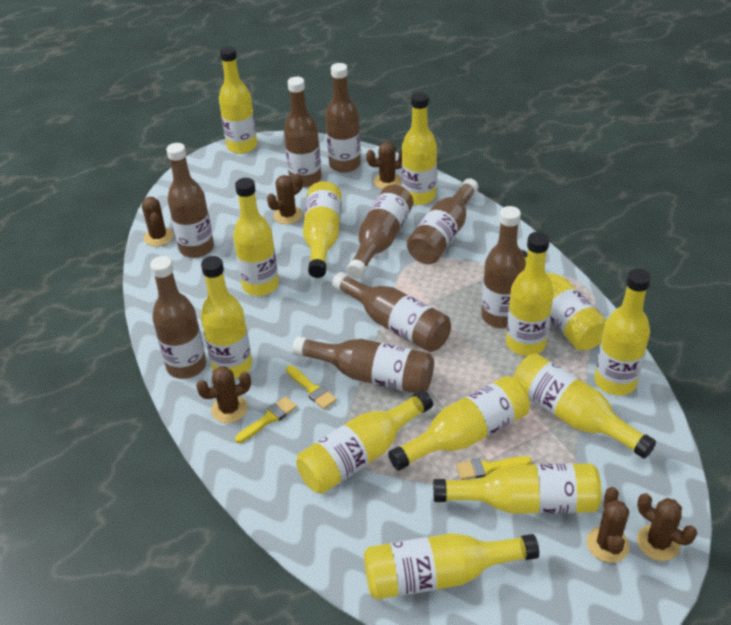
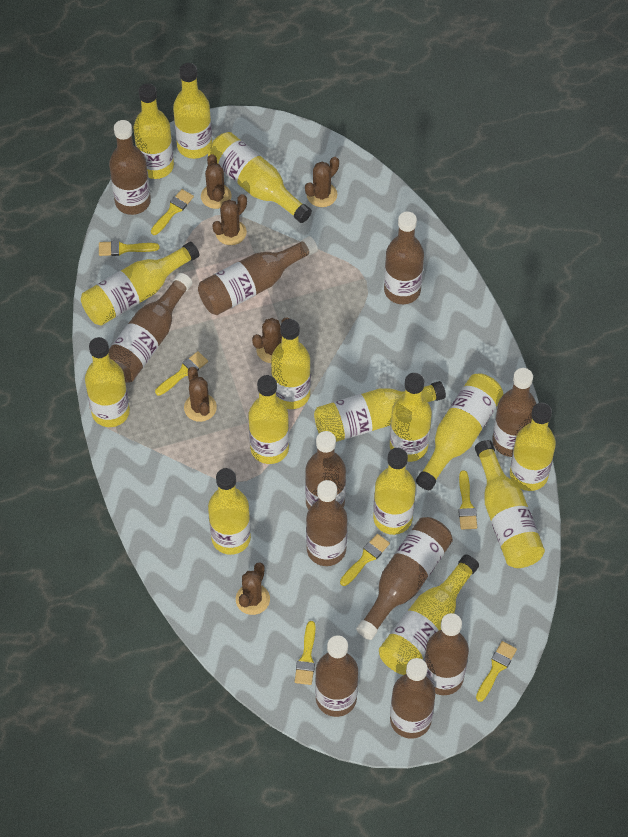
brown bottle: 9 -> 11
yellow bottle: 13 -> 15
yellow brush: 3 -> 7

